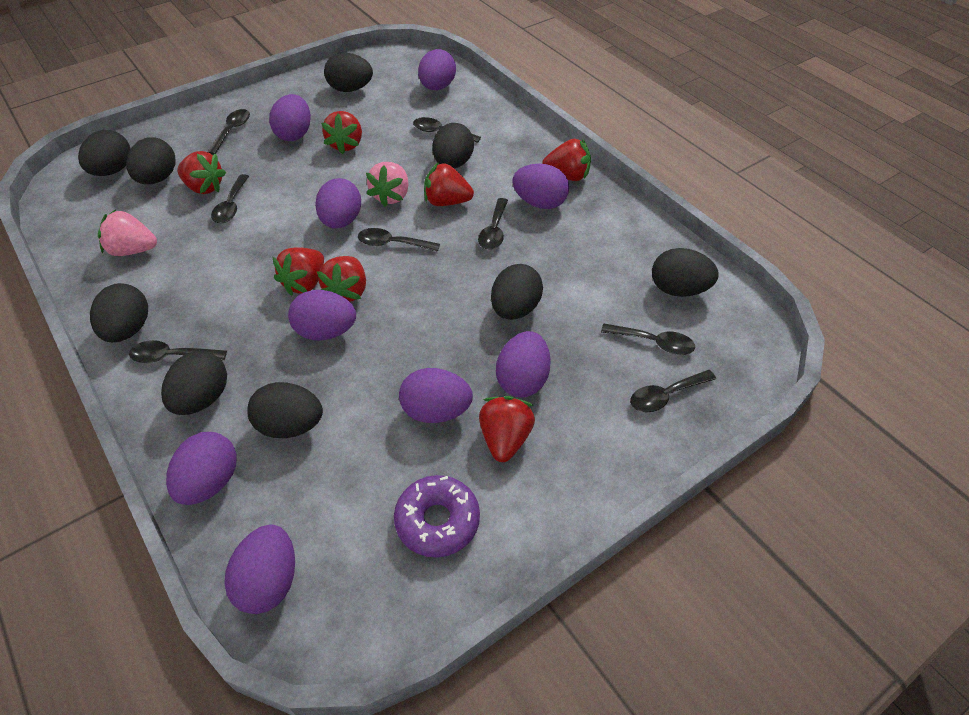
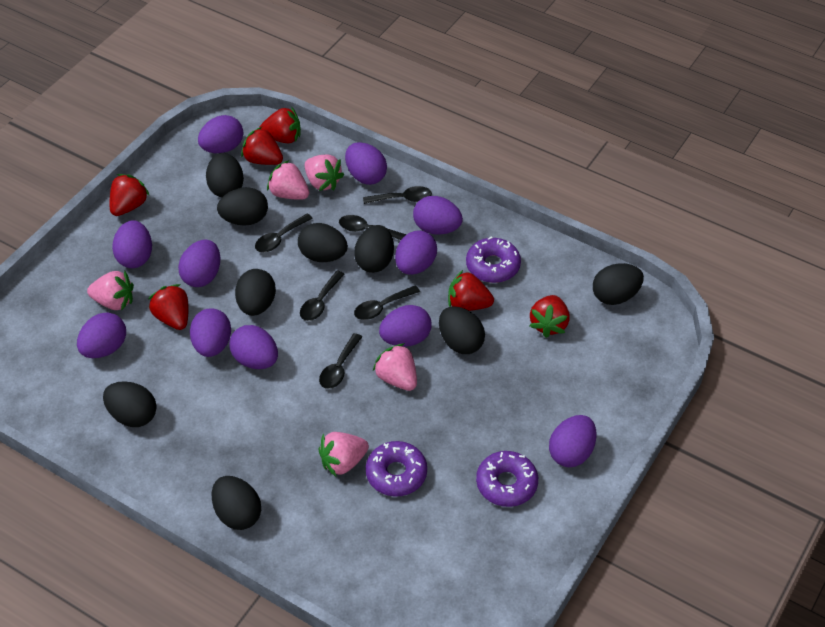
black spoon: 8 -> 6
pink strawberry: 2 -> 5
purple donut: 1 -> 3
purple egg: 9 -> 11
red strawberry: 7 -> 6

